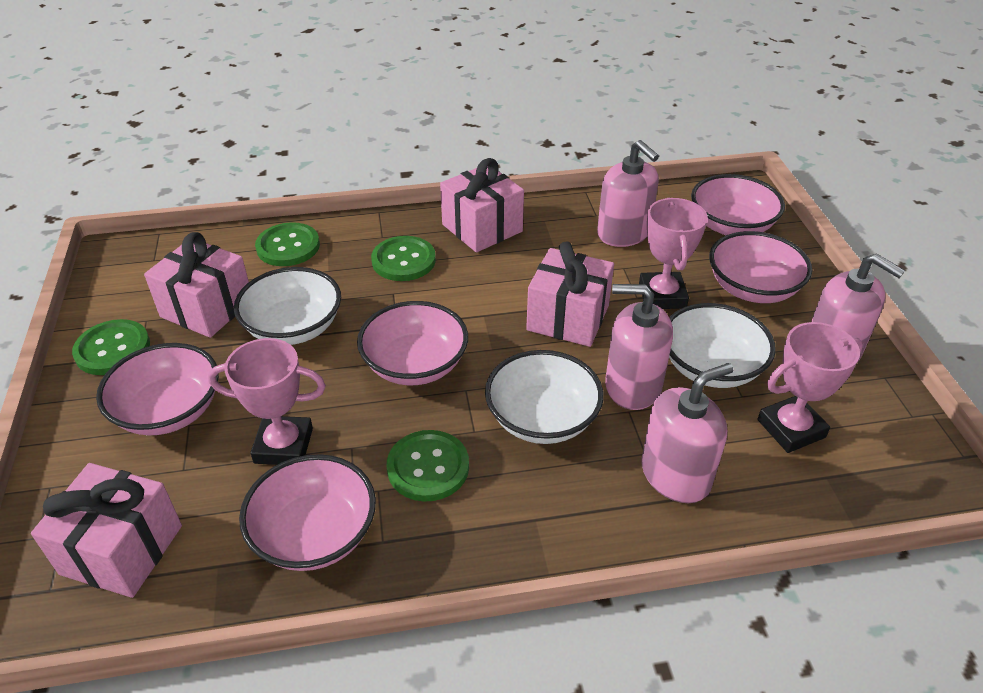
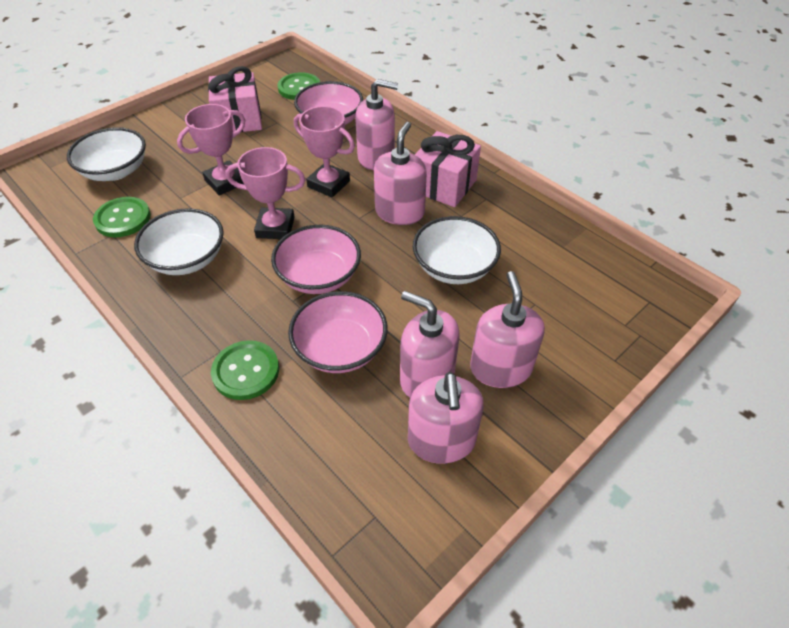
green button: 4 -> 3
pink bowl: 5 -> 3
pink gift: 4 -> 2
pink soap dispenser: 4 -> 5

